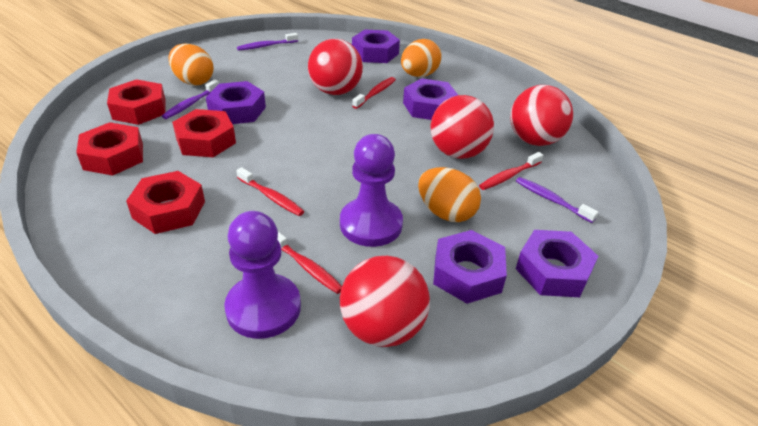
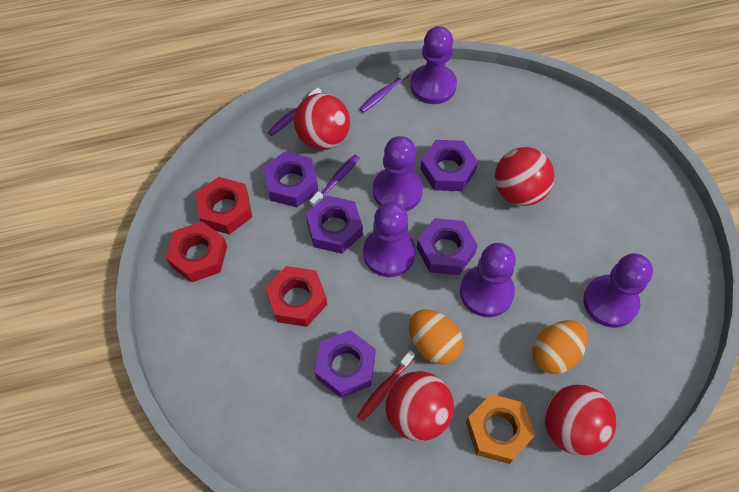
orange egg: 3 -> 2
orange nut: 0 -> 1
purple pawn: 2 -> 5
red nut: 4 -> 3
red toothbrush: 4 -> 1

